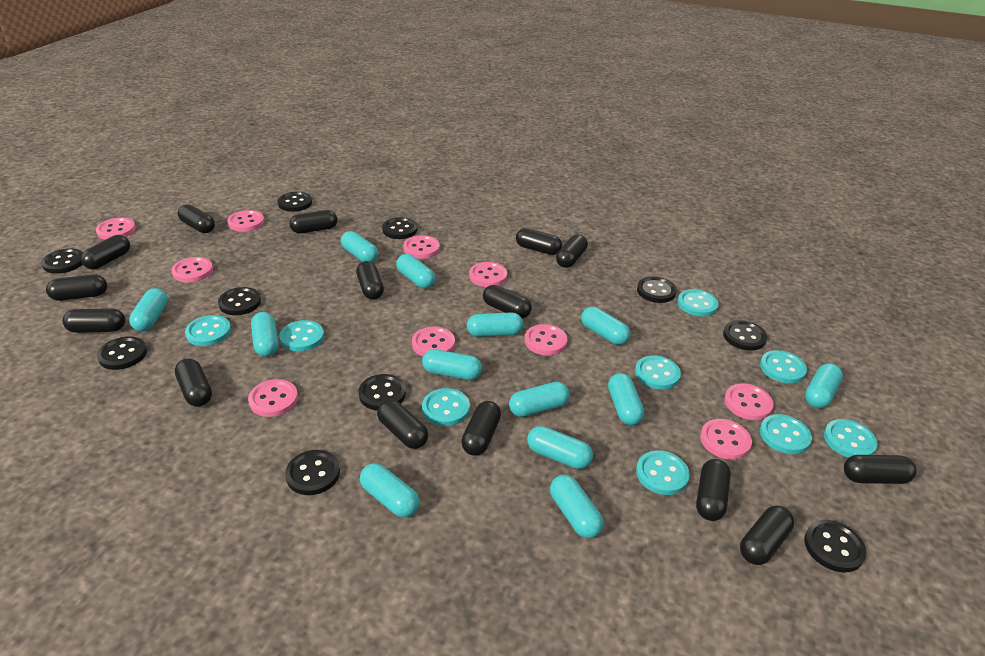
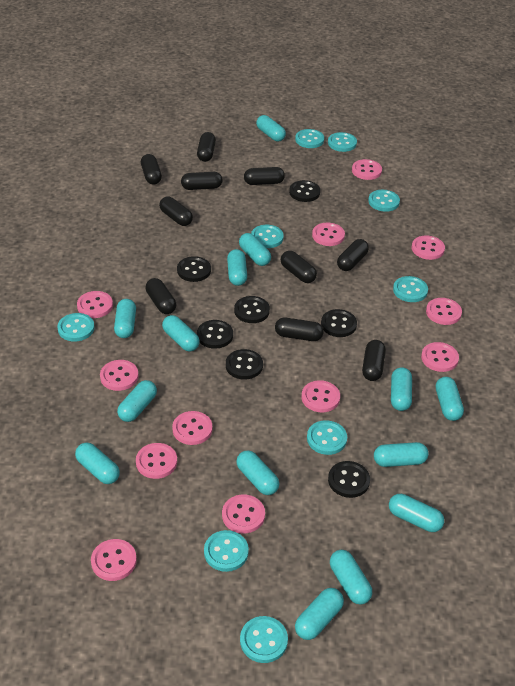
black button: 10 -> 7
black capsule: 15 -> 10
pink button: 10 -> 12
turquoise capsule: 13 -> 14

